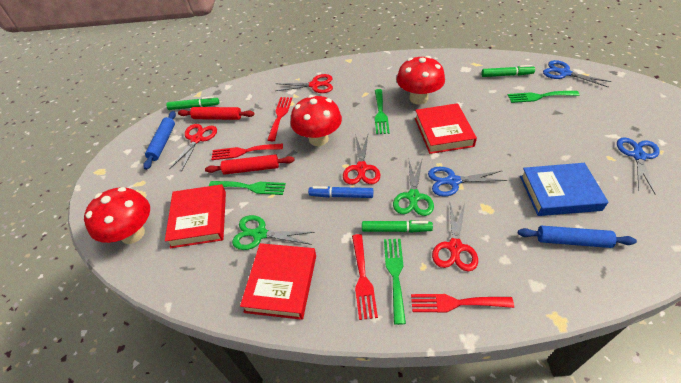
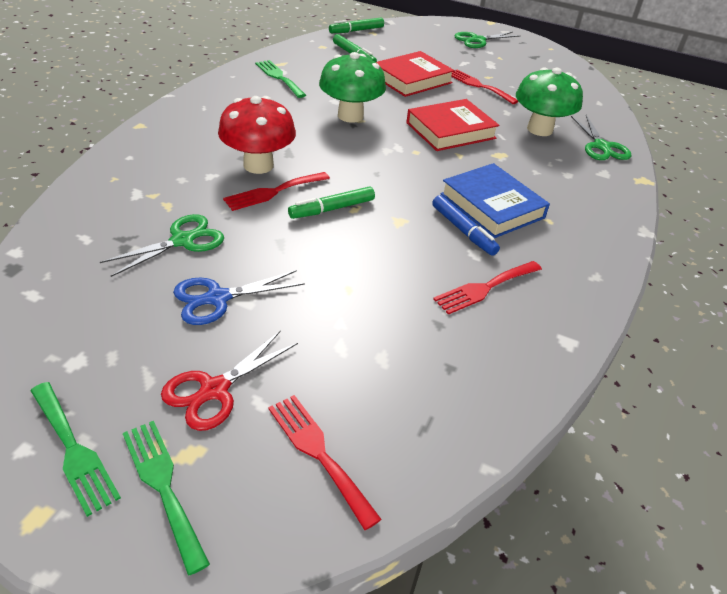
blue rolling pin: 2 -> 0
blue scissors: 3 -> 1
green fork: 4 -> 3
green mushroom: 0 -> 2
green scissors: 2 -> 3
red book: 3 -> 2
red mushroom: 3 -> 1
red rolling pin: 2 -> 0
red scissors: 4 -> 1

